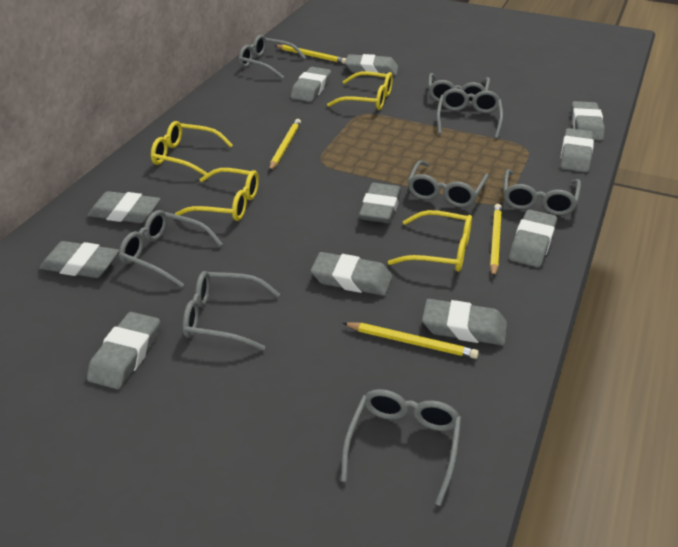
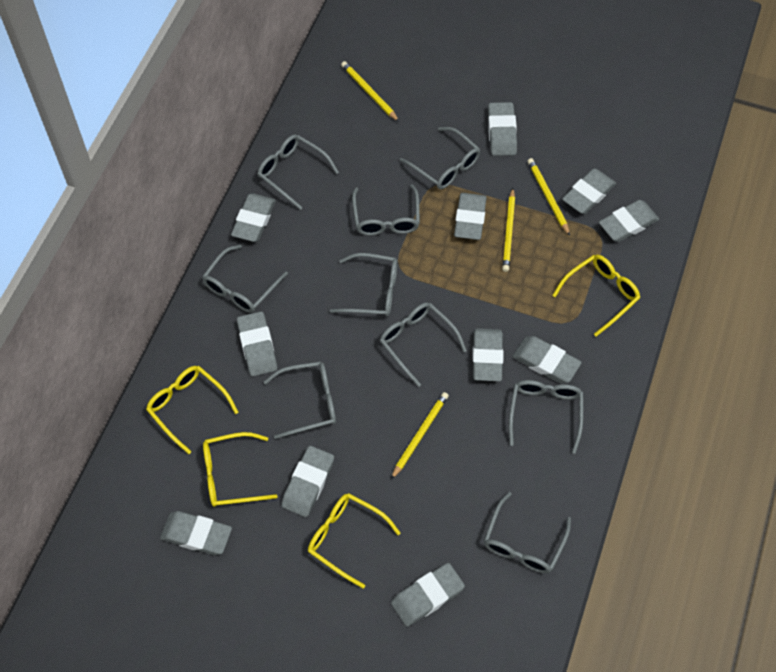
grey glasses: 8 -> 9

